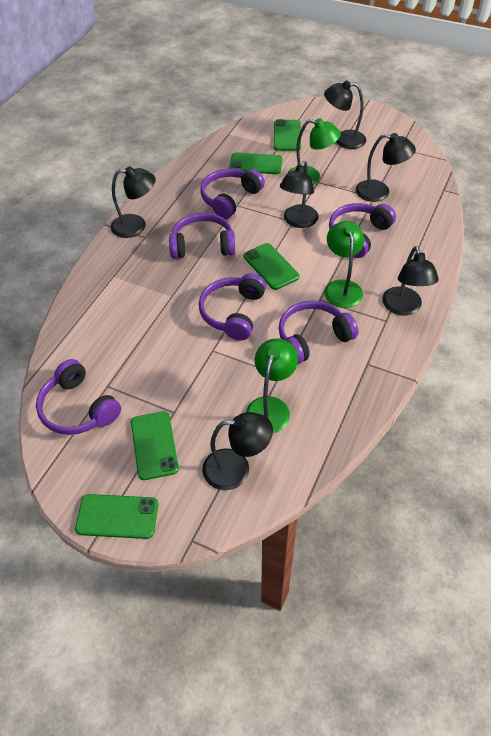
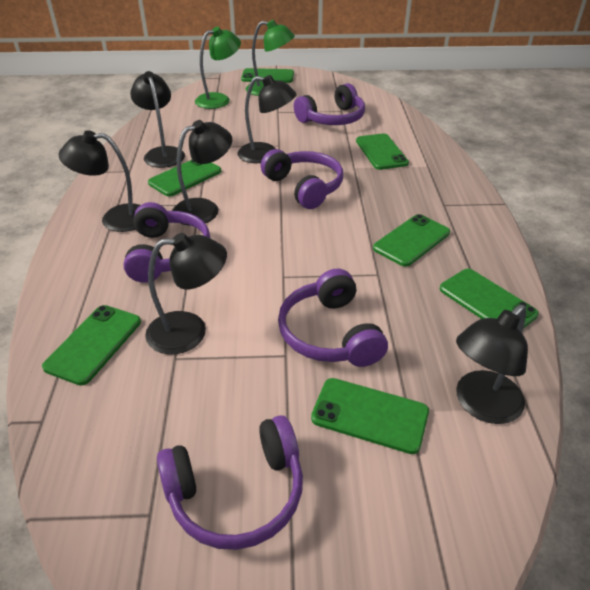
green lamp: 3 -> 2
green phone: 5 -> 7
purple headphones: 6 -> 5

